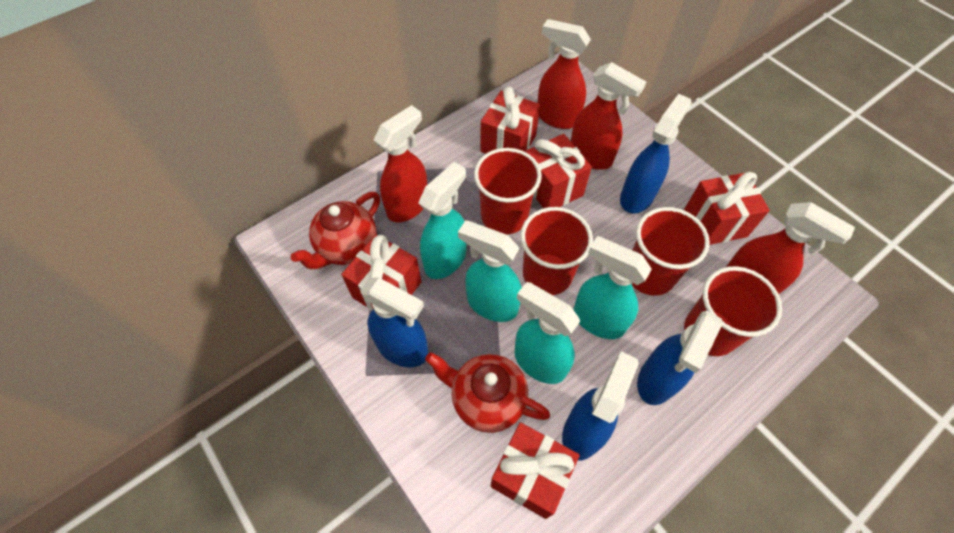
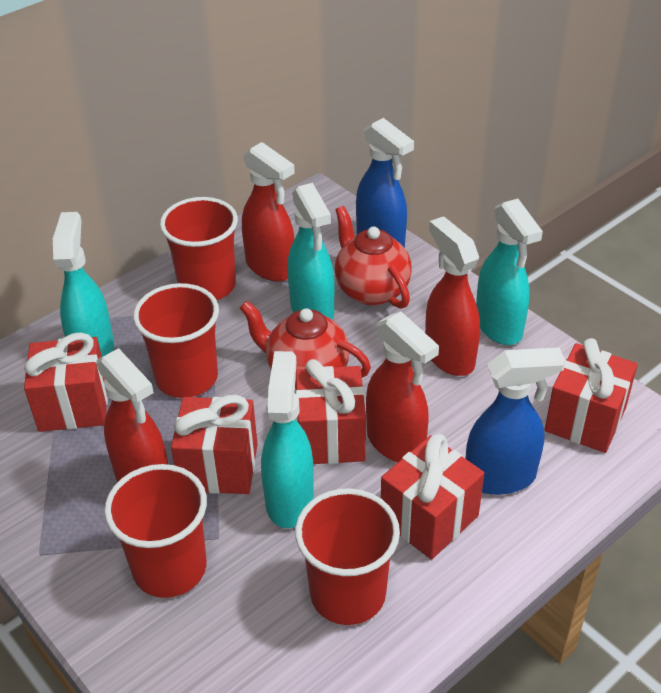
blue spray bottle: 4 -> 2

